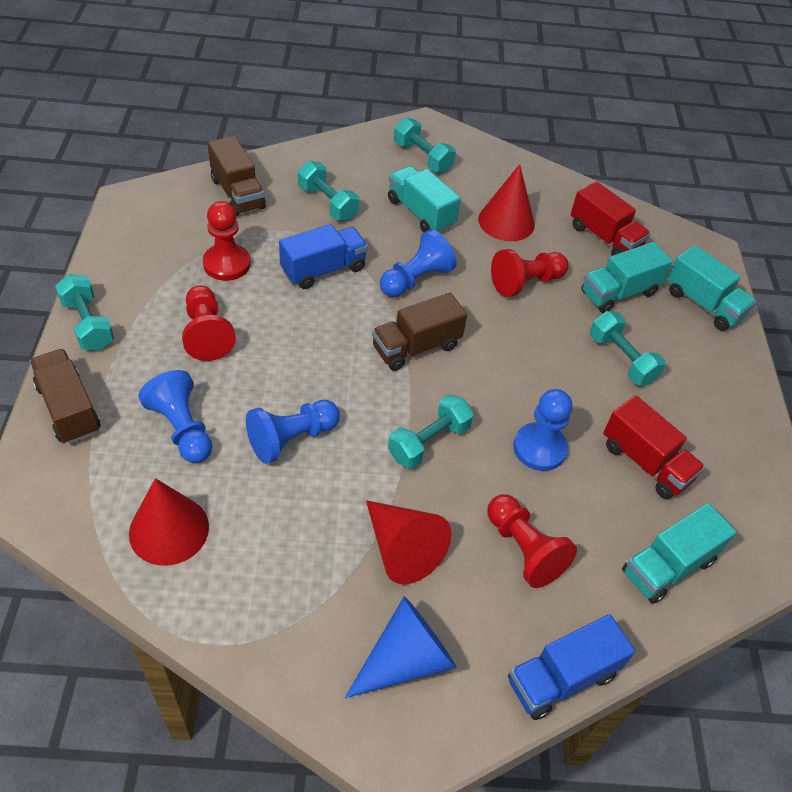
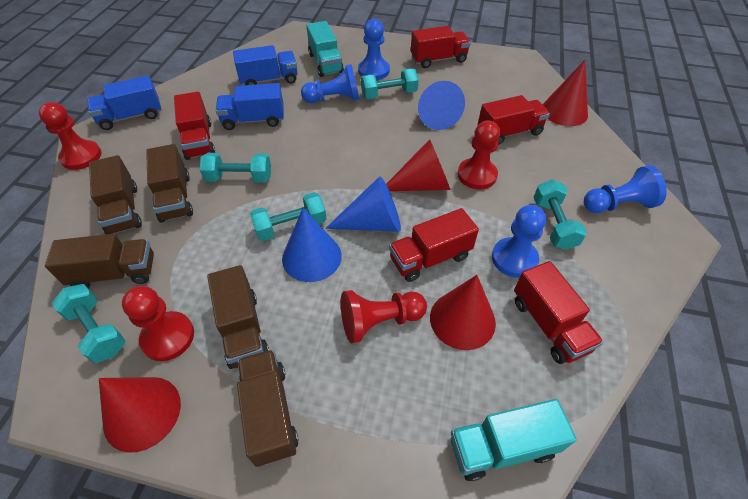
blue cone: 1 -> 3
blue truck: 2 -> 3
brown truck: 3 -> 5
red cone: 3 -> 4
red truck: 2 -> 5
turquoise truck: 4 -> 2

